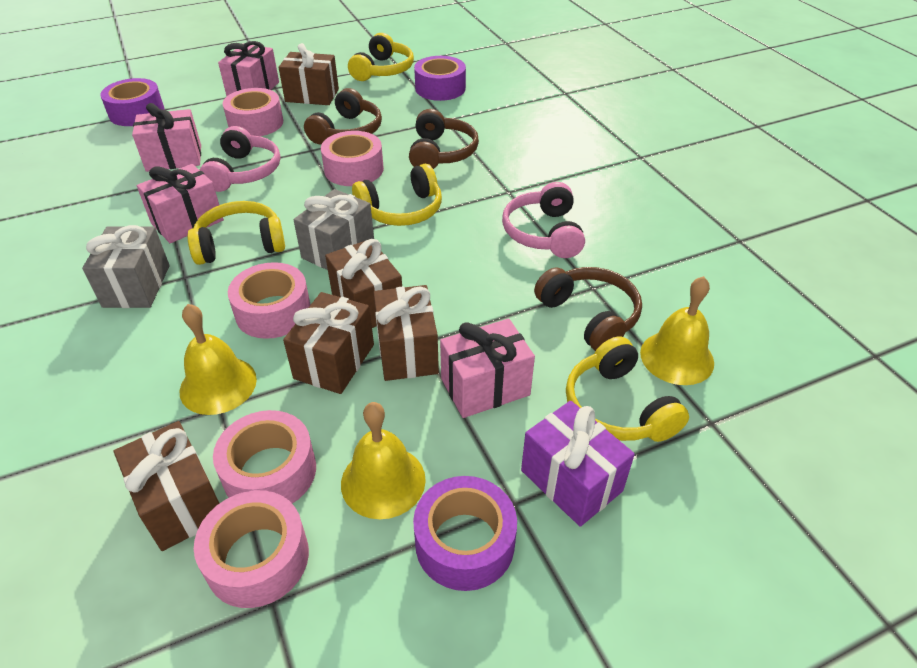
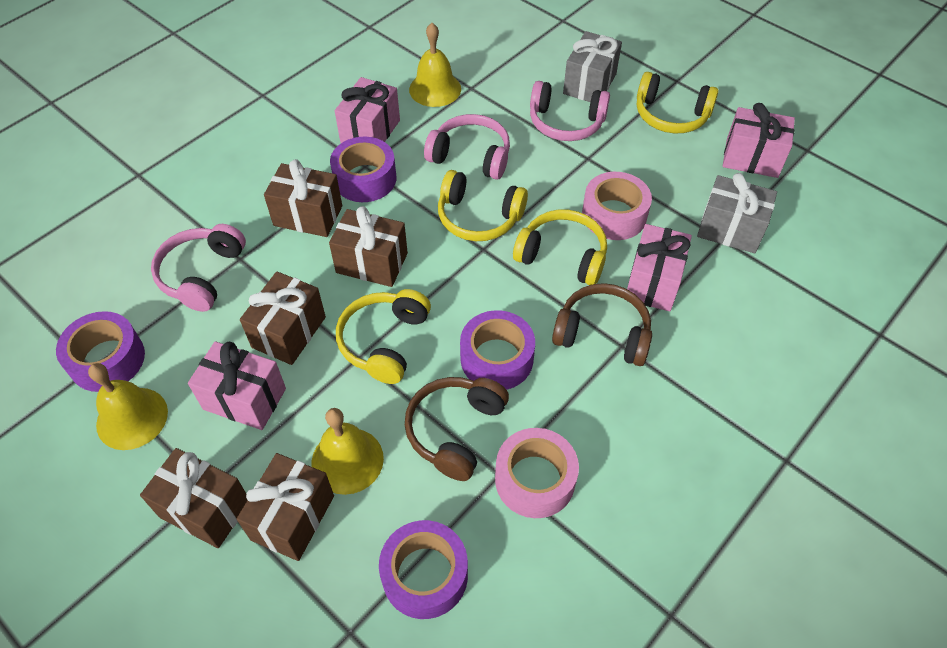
brown headphones: 3 -> 2
pink headphones: 2 -> 3
pink tape: 5 -> 2
purple gift: 1 -> 0
purple tape: 3 -> 4

